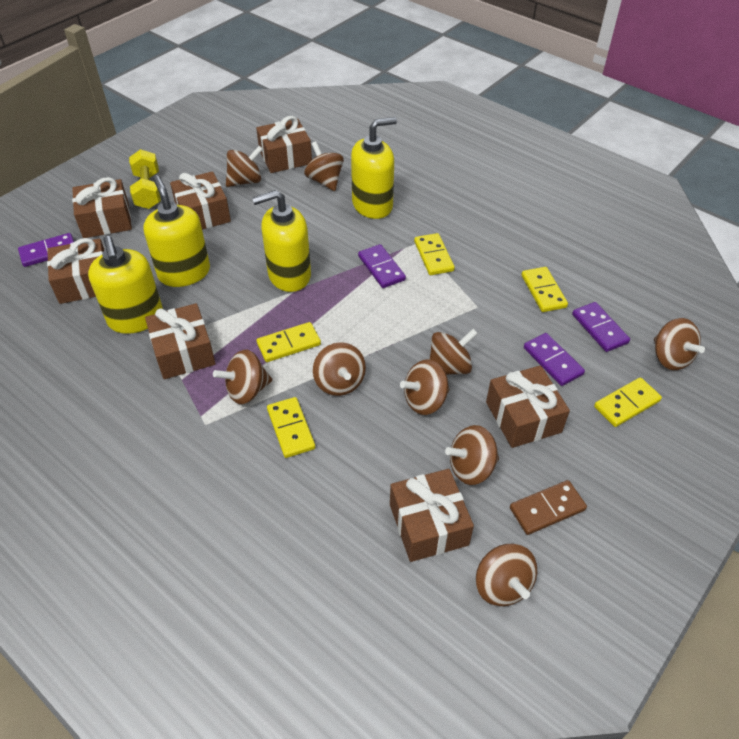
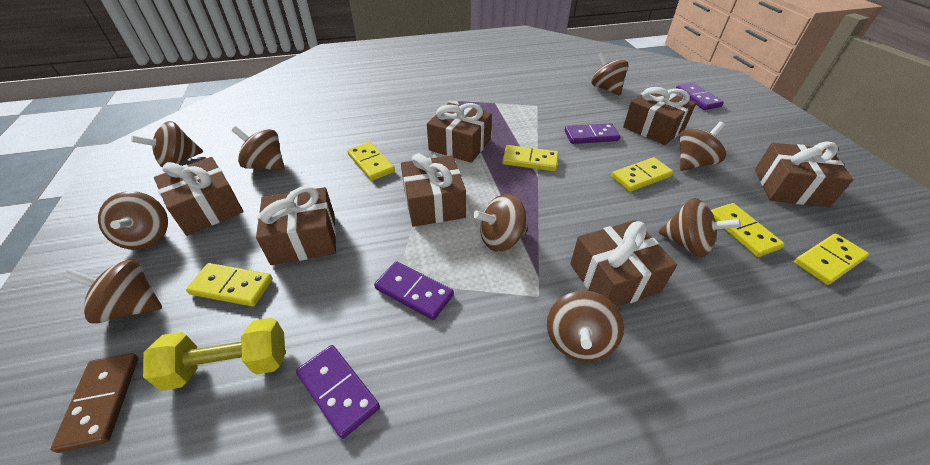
yellow domino: 5 -> 6
yellow soap dispenser: 4 -> 0

